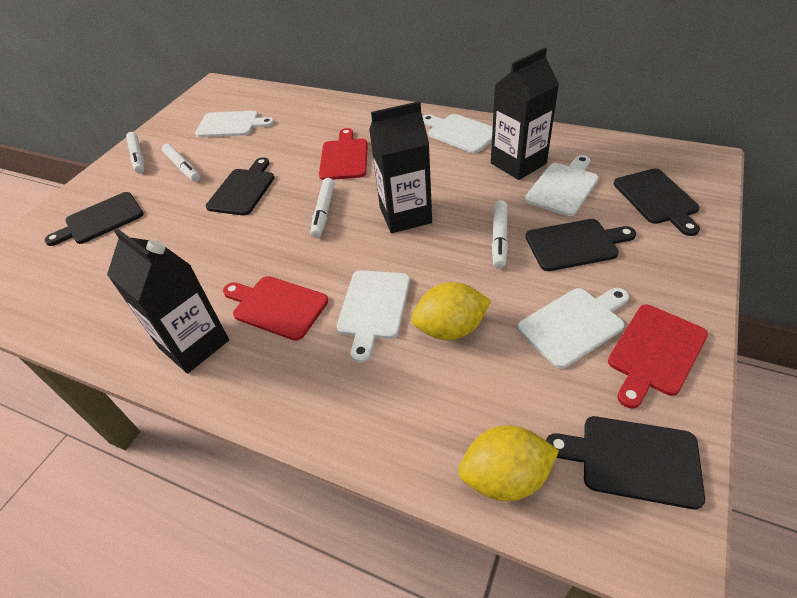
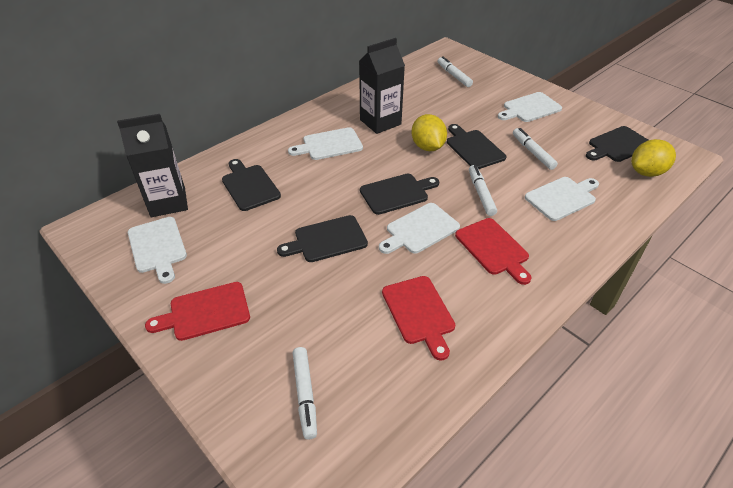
black carton: 3 -> 2

